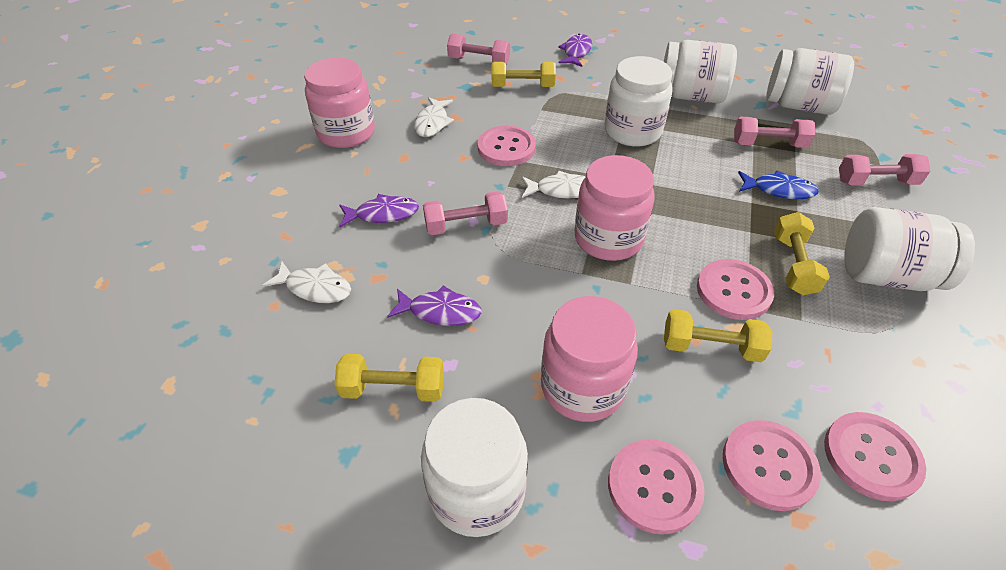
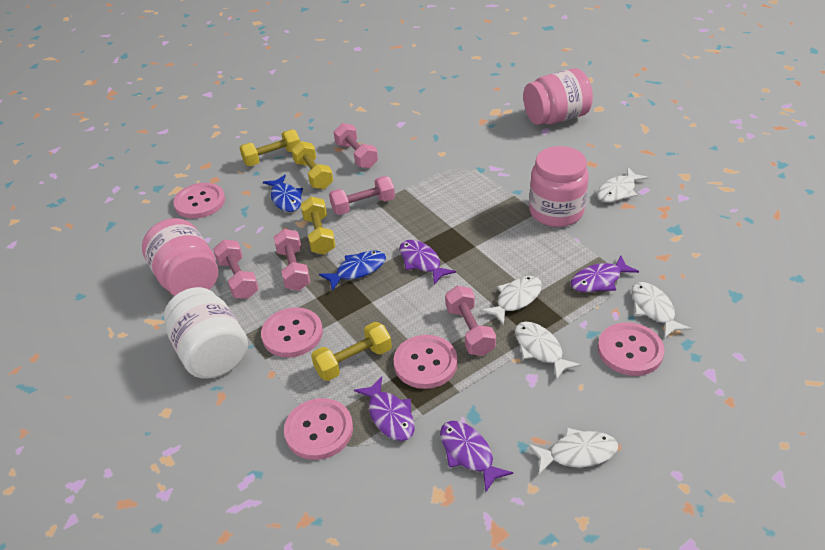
blue fish: 1 -> 2
pink dumbbell: 4 -> 5
purple fish: 3 -> 4
white fish: 3 -> 5
white jar: 5 -> 1

